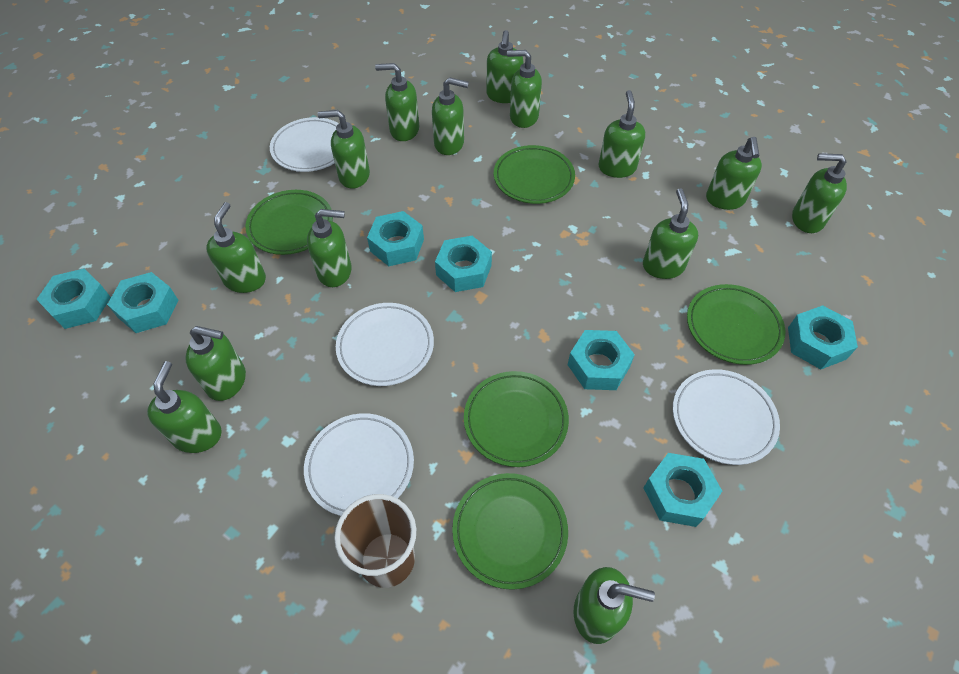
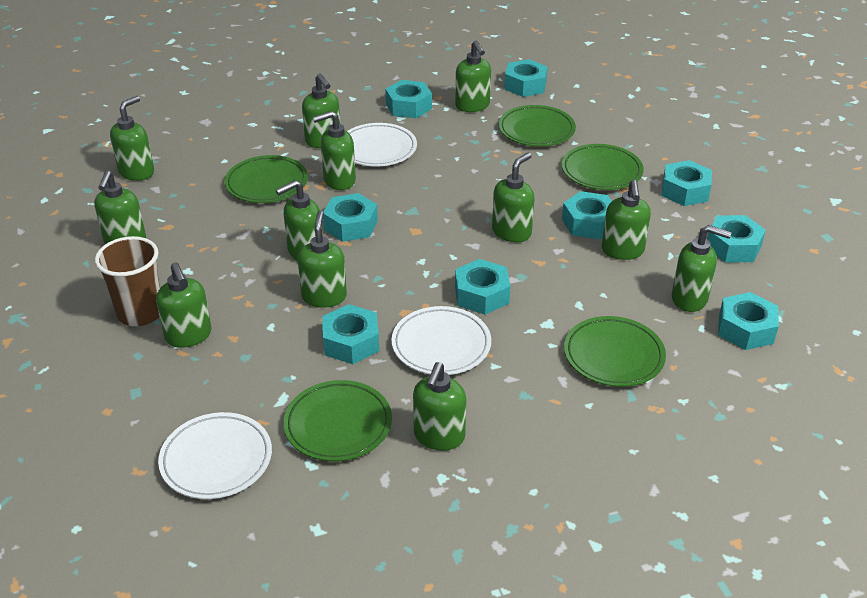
green soap dispenser: 14 -> 12
turquoise nut: 7 -> 9
white plate: 4 -> 3

